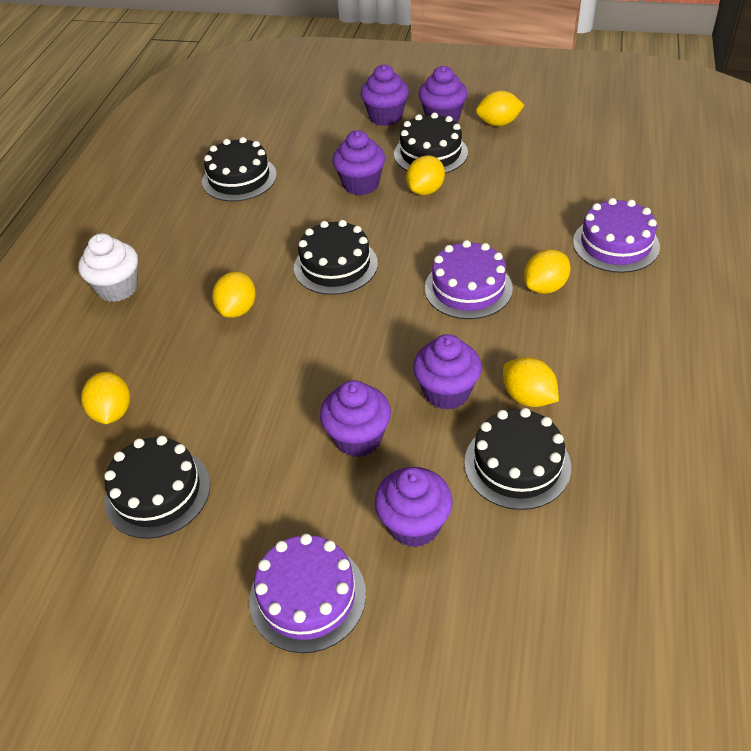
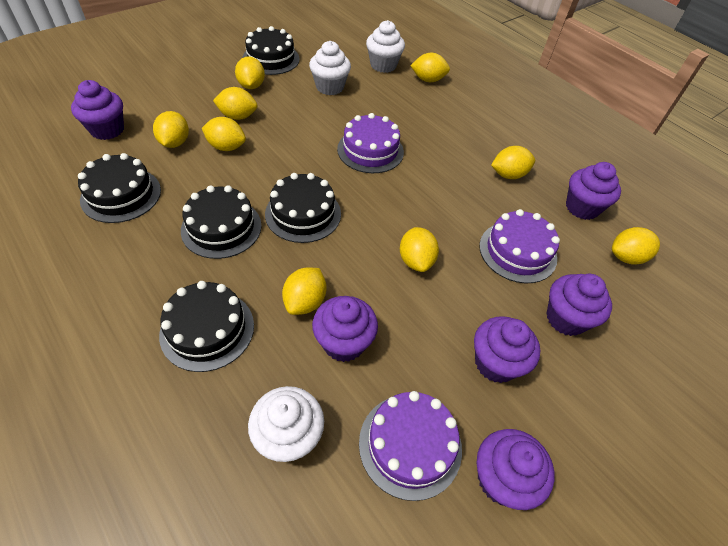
white cupcake: 1 -> 3
yellow lemon: 6 -> 9

